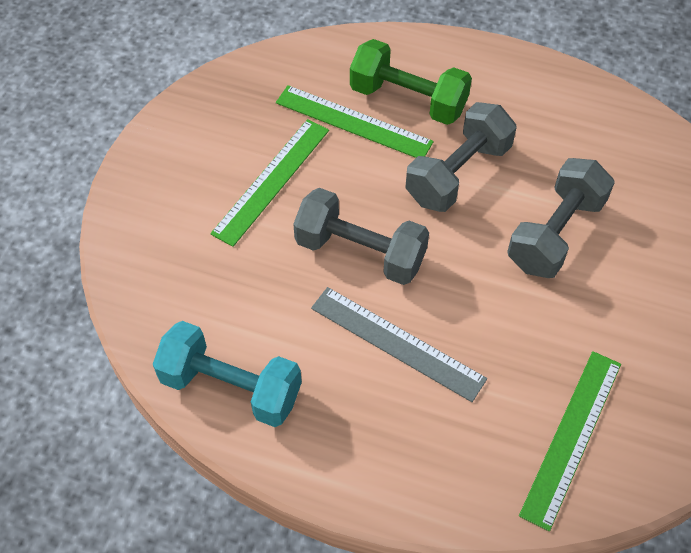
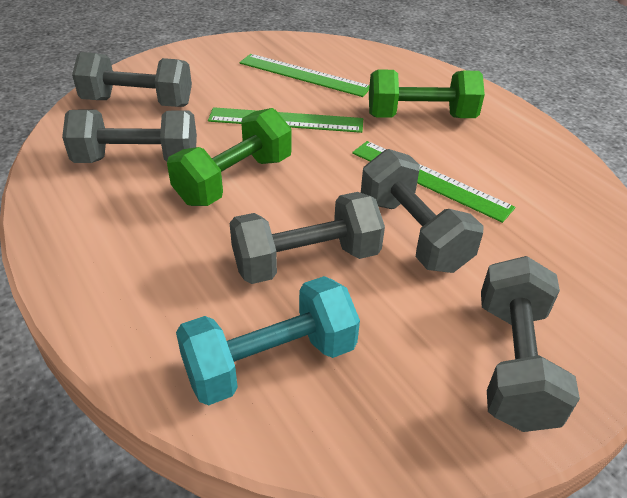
green dumbbell: 1 -> 2
grey dumbbell: 3 -> 5
grey ruler: 1 -> 0

